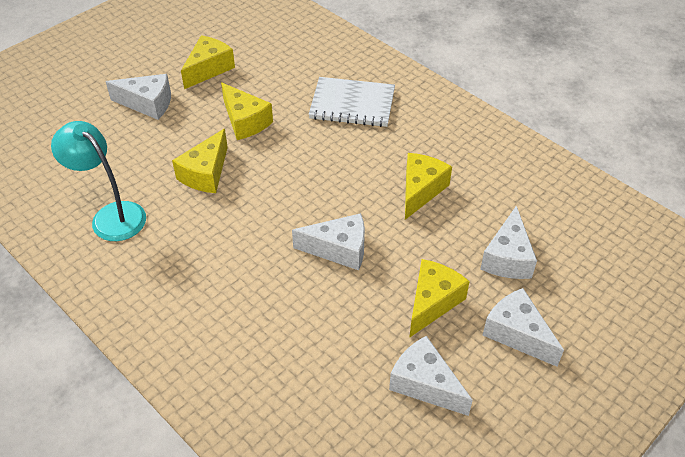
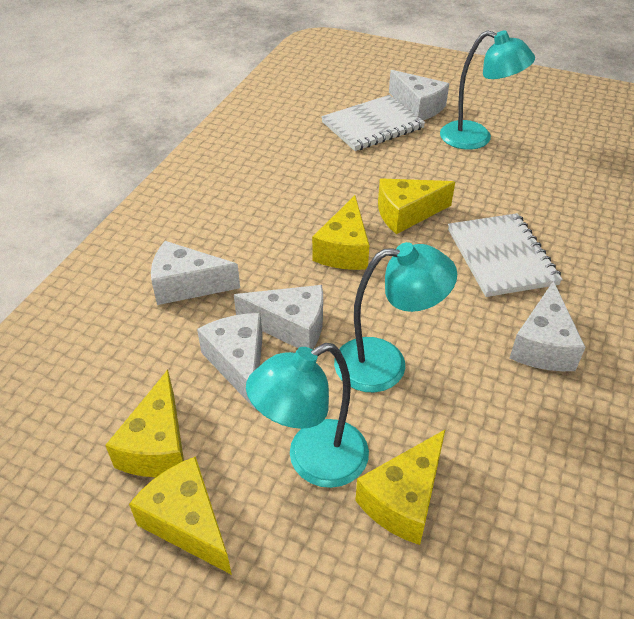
turquoise lamp: 1 -> 3
white notebook: 1 -> 2

